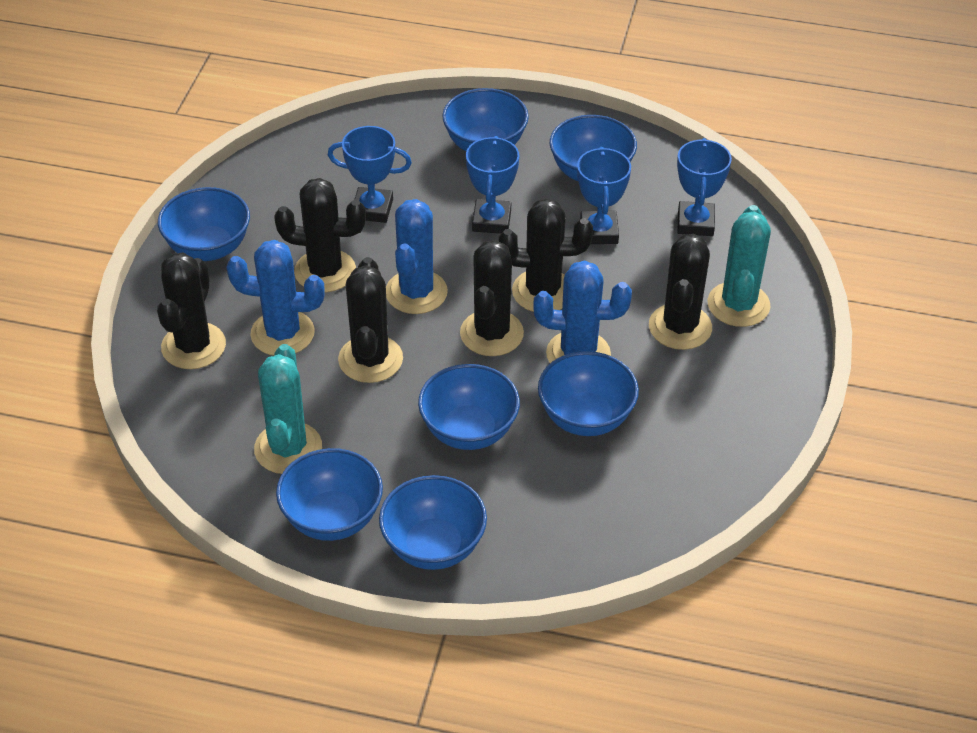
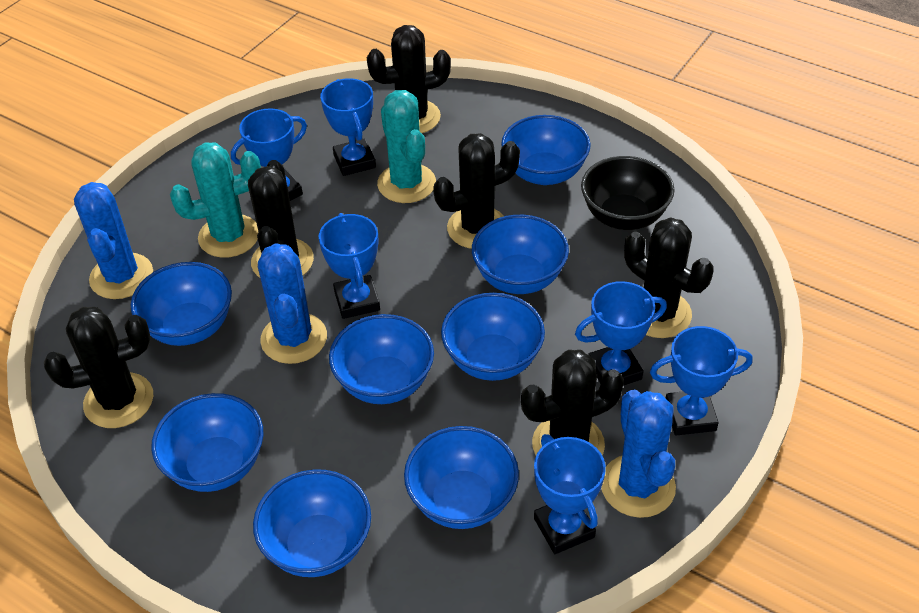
black bowl: 0 -> 1
blue bowl: 7 -> 8
blue trophy: 4 -> 6

